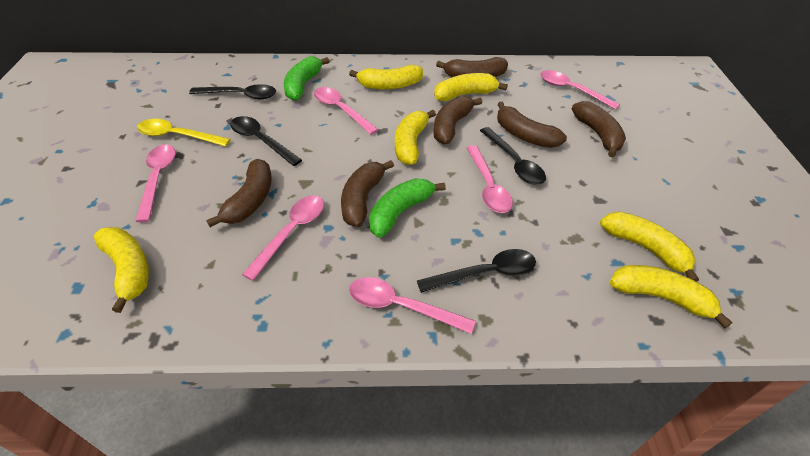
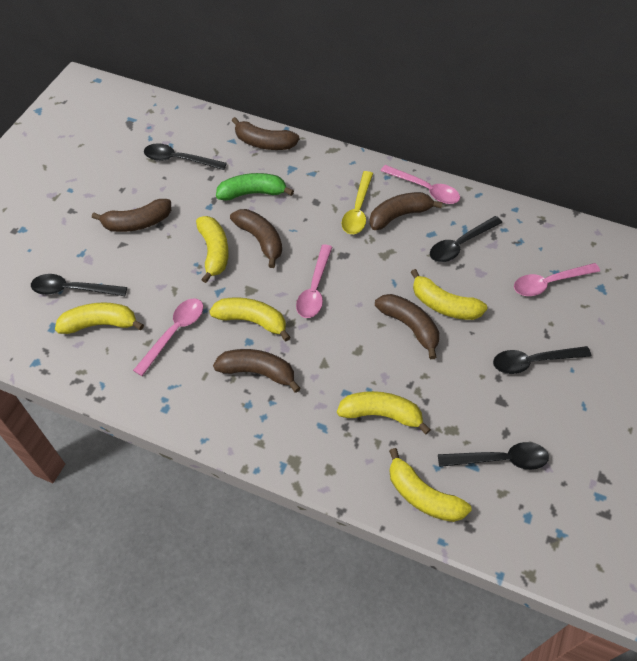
black spoon: 4 -> 5
green banana: 2 -> 1
pink spoon: 6 -> 4

